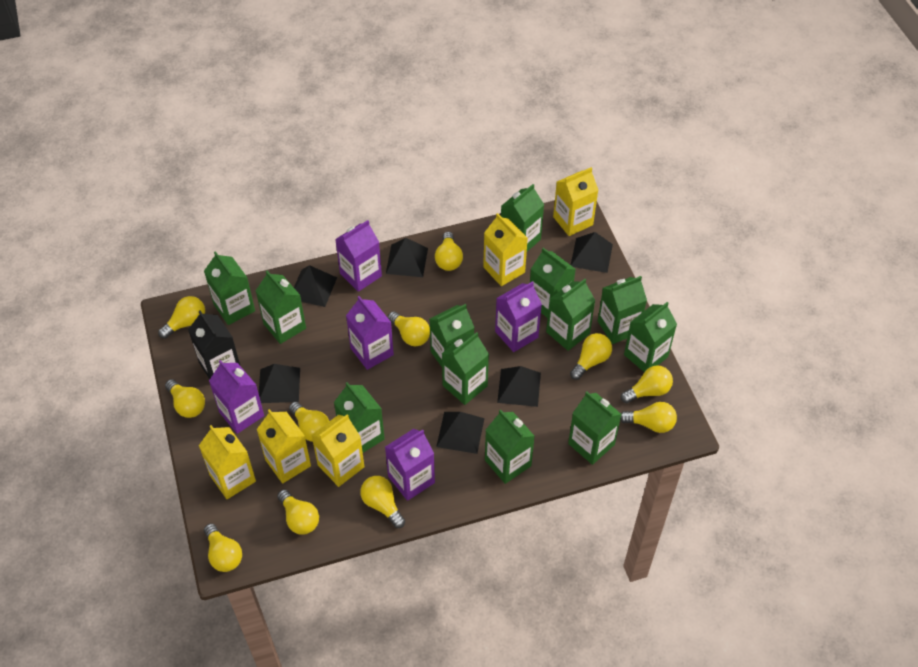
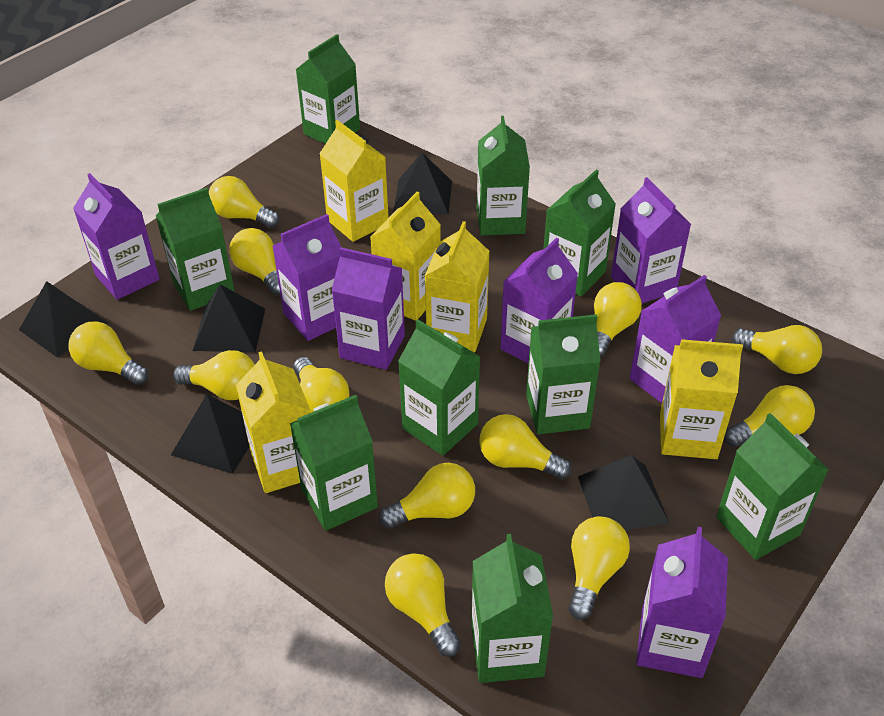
black carton: 1 -> 0
black pyramid: 6 -> 5
green carton: 12 -> 9
purple carton: 5 -> 7
yellow light bulb: 11 -> 12

